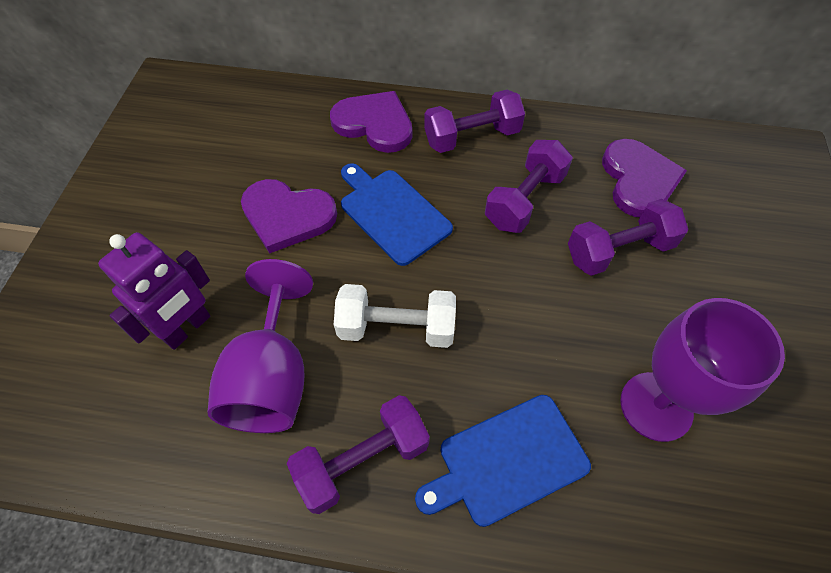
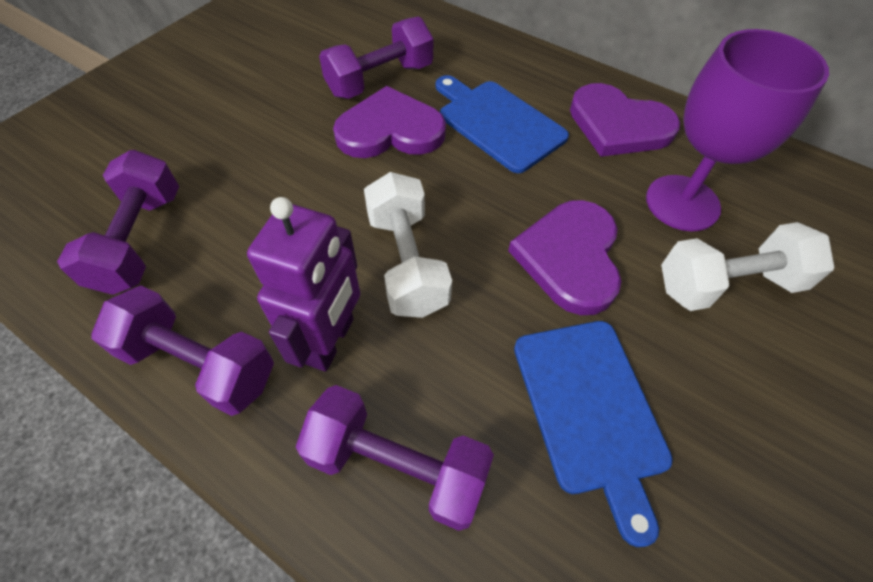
purple goblet: 2 -> 1
white dumbbell: 1 -> 2

